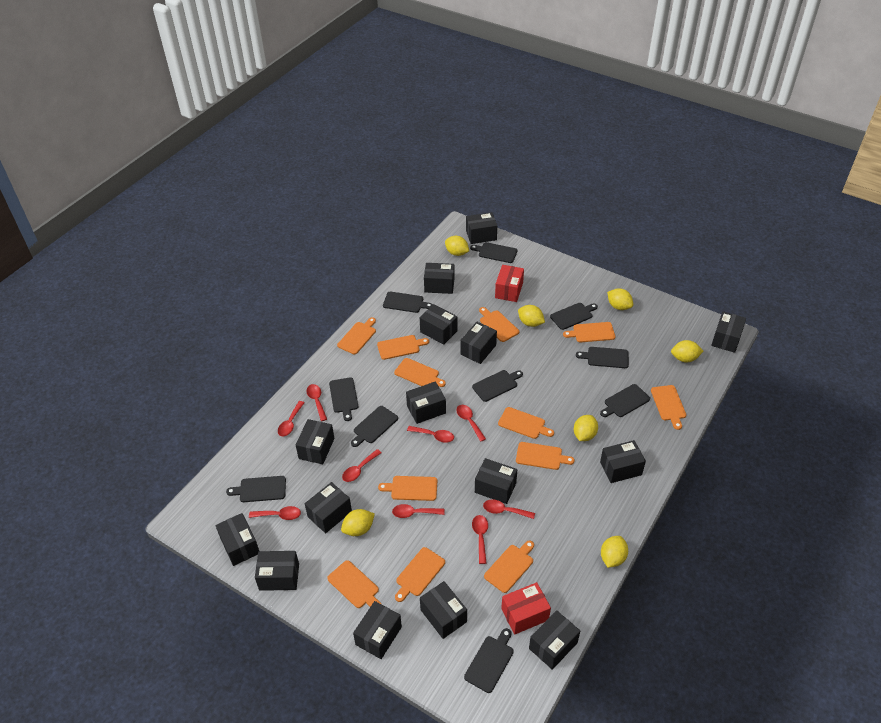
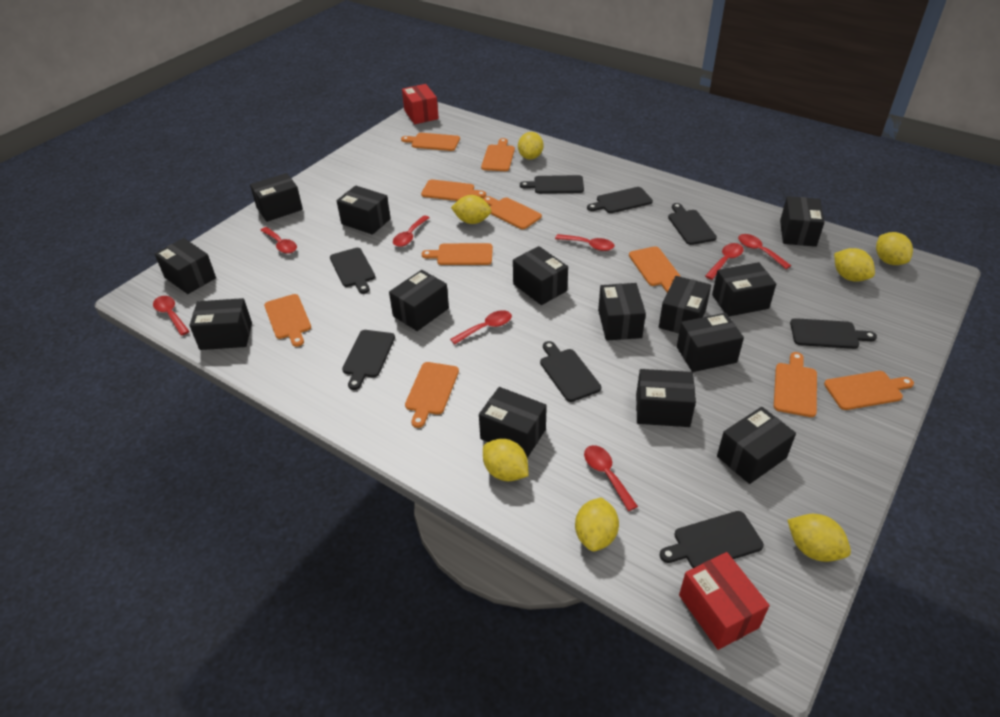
black box: 15 -> 14
black cutting board: 10 -> 8
orange cutting board: 12 -> 10
red spoon: 9 -> 8

